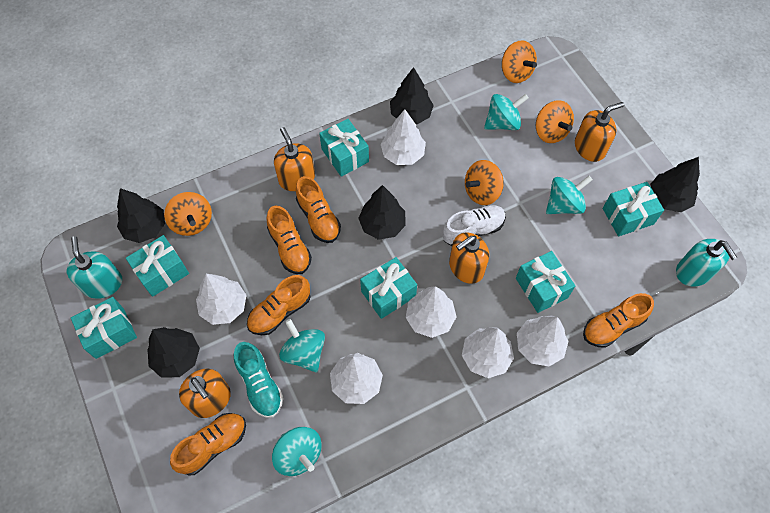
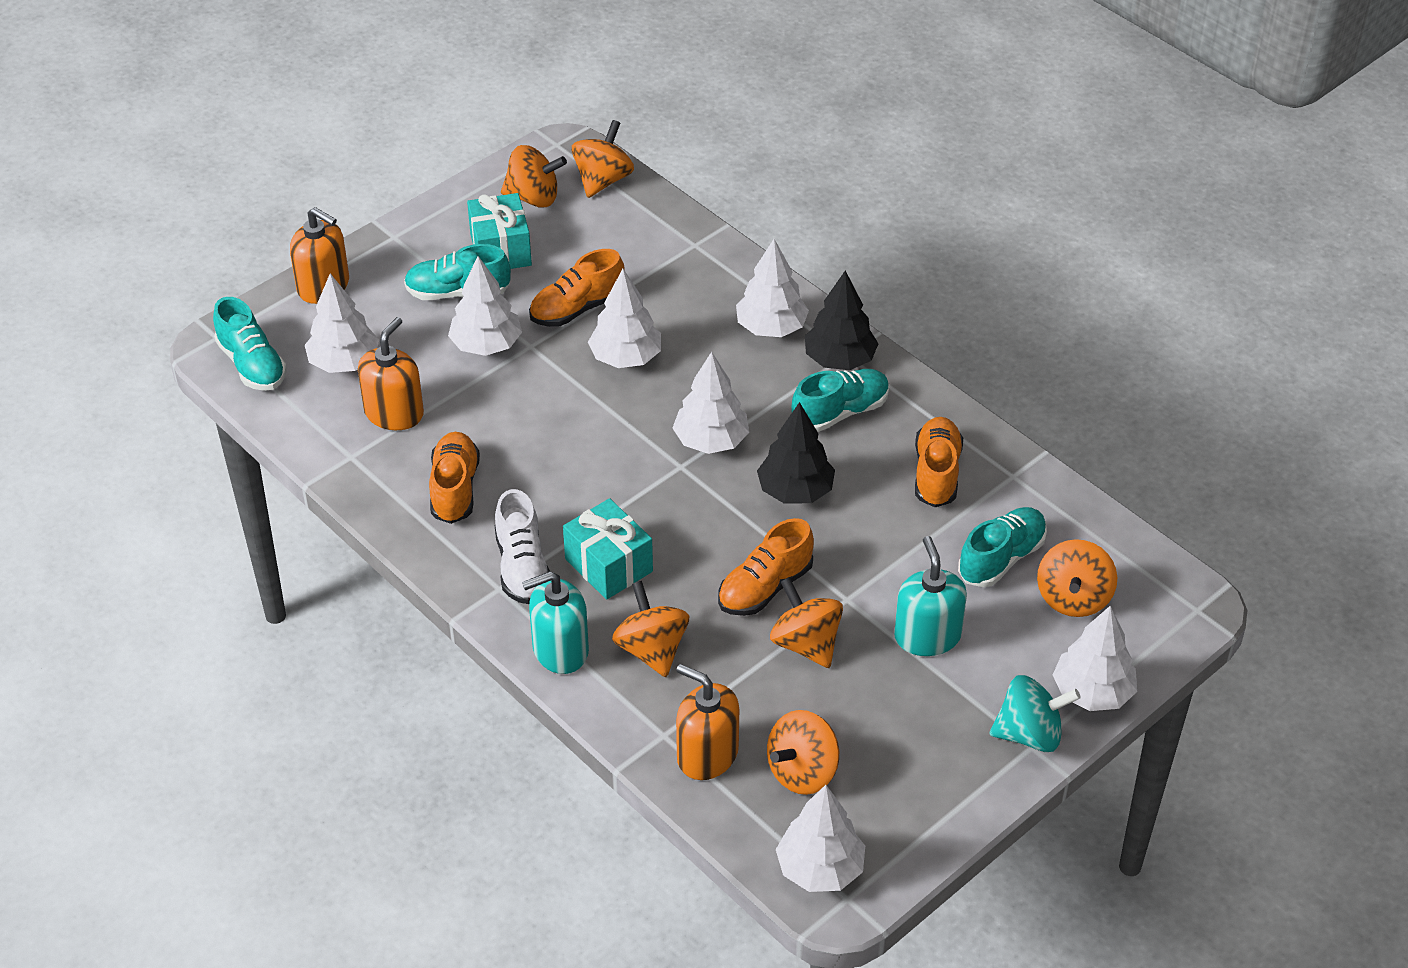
black tree: 5 -> 2
orange shoe: 5 -> 4
orange soap dispenser: 4 -> 3
orange spinning top: 4 -> 6
turquoise gift: 6 -> 2
turquoise shoe: 1 -> 4
turquoise spinning top: 4 -> 1
white tree: 6 -> 7

